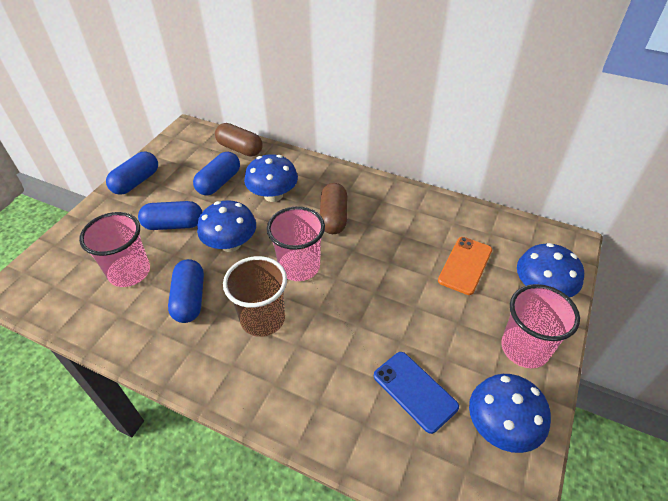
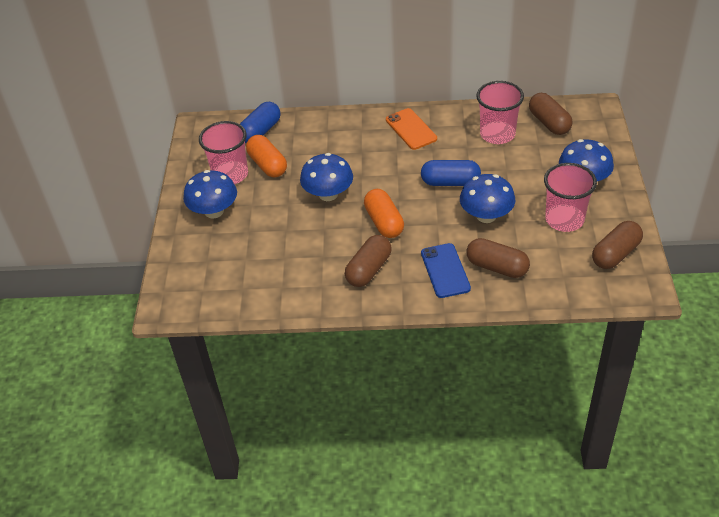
blue capsule: 4 -> 2
brown capsule: 2 -> 4
brown cup: 1 -> 0
orange capsule: 0 -> 2

